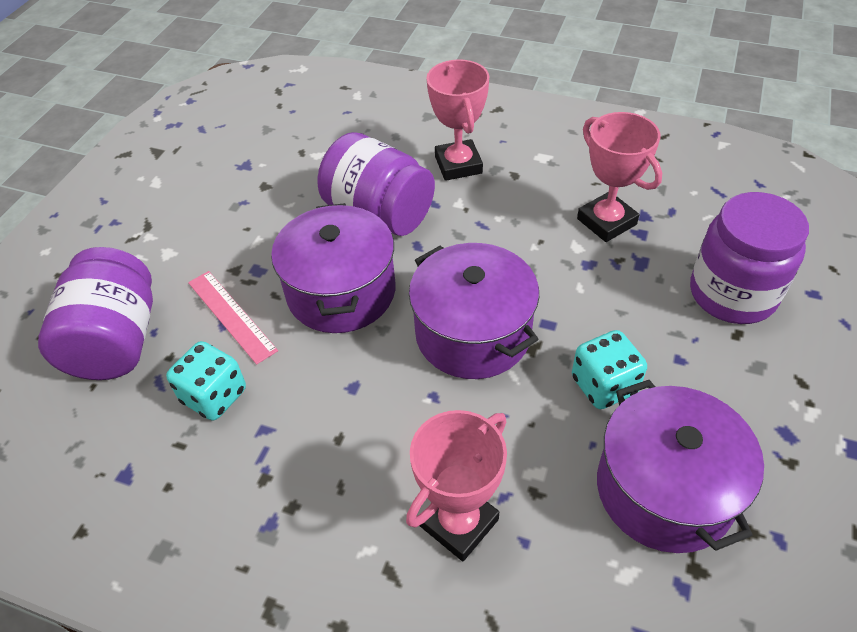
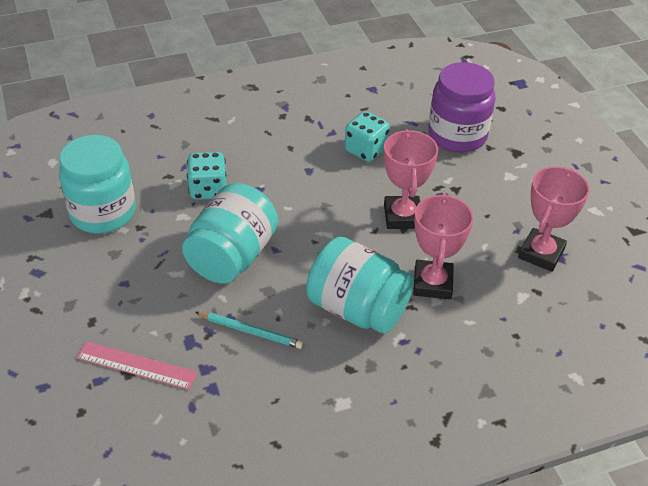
purple jar: 3 -> 1
purple pot: 3 -> 0
turquoise jar: 0 -> 3
turquoise pencil: 0 -> 1

